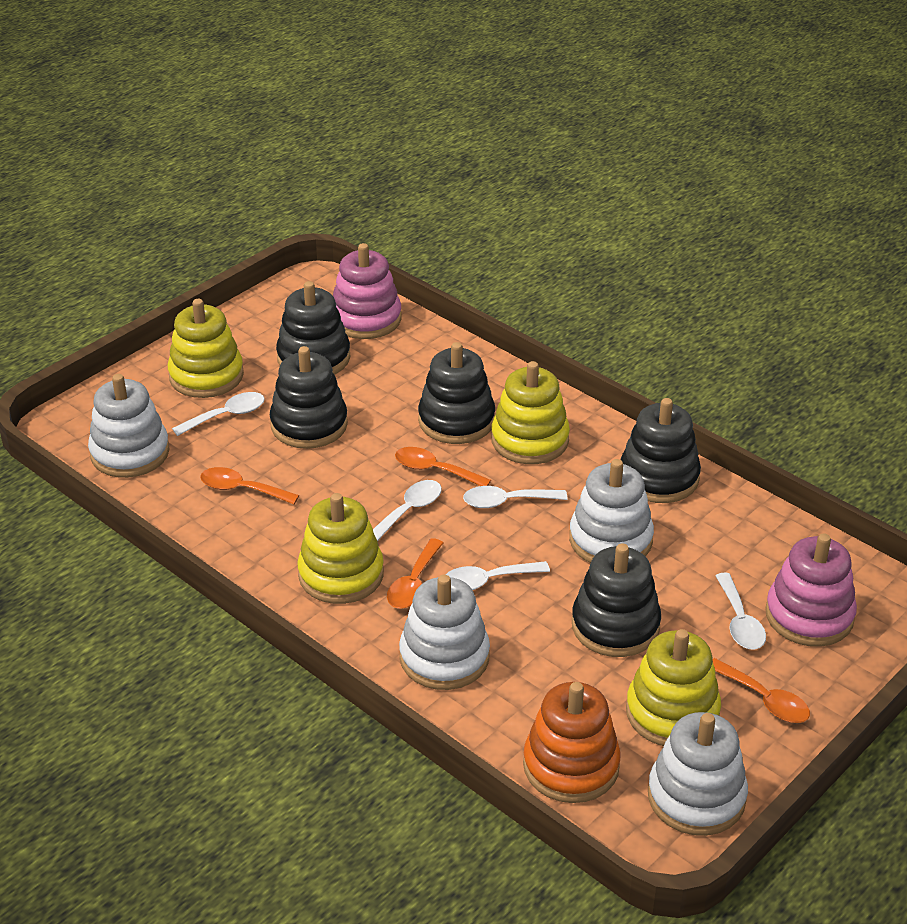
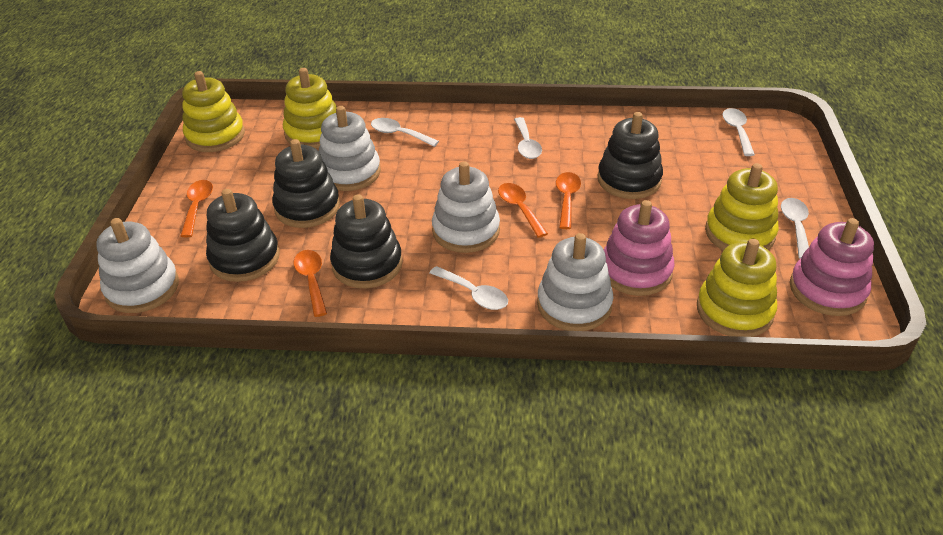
black stacking toy: 5 -> 4
orange stacking toy: 1 -> 0

